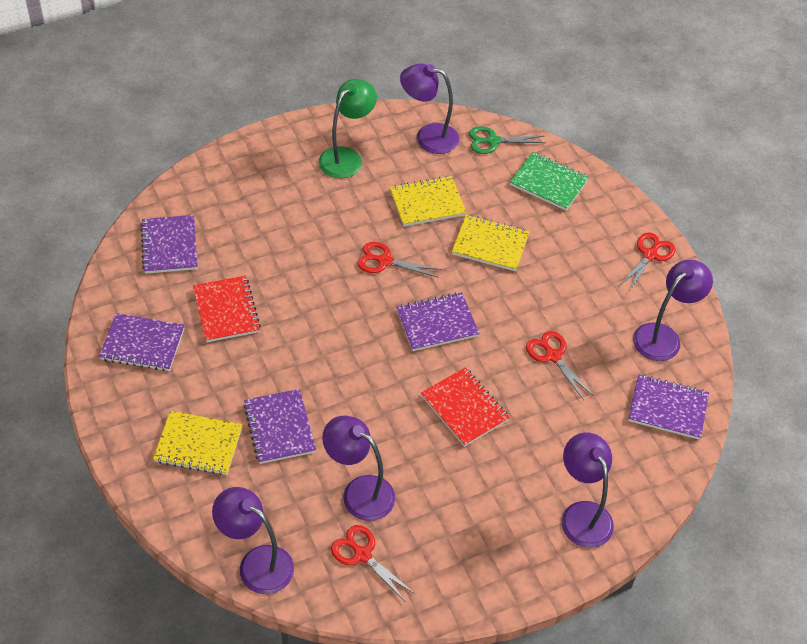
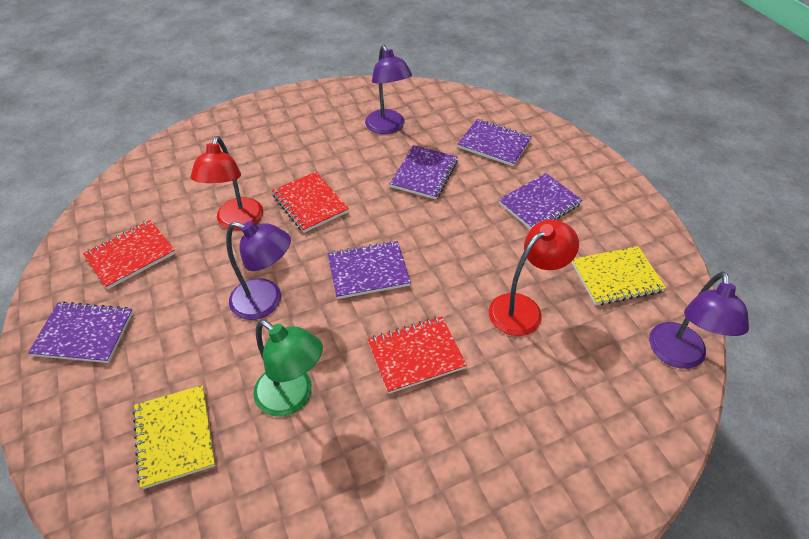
green notebook: 1 -> 0
green scissors: 1 -> 0
purple lamp: 5 -> 3
red lamp: 0 -> 2
red notebook: 2 -> 3
red scissors: 4 -> 0
yellow notebook: 3 -> 2

